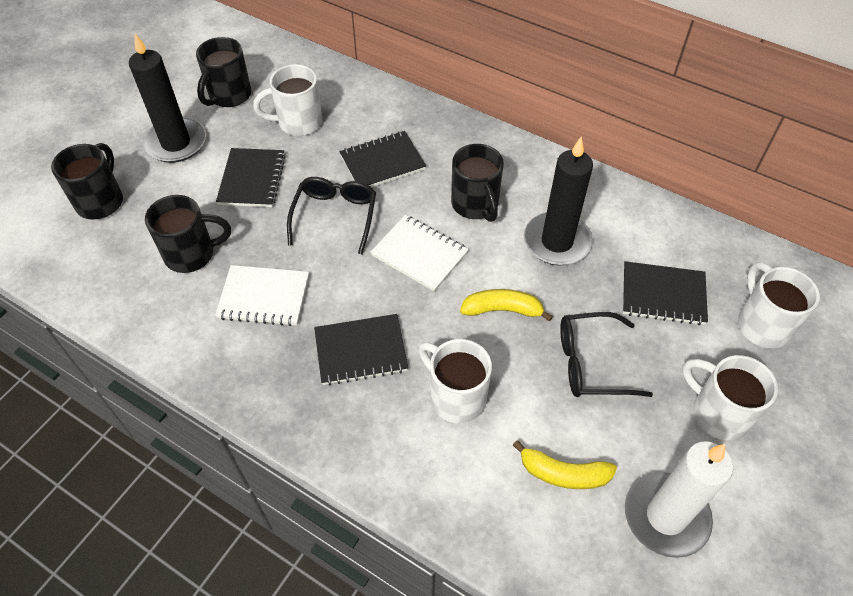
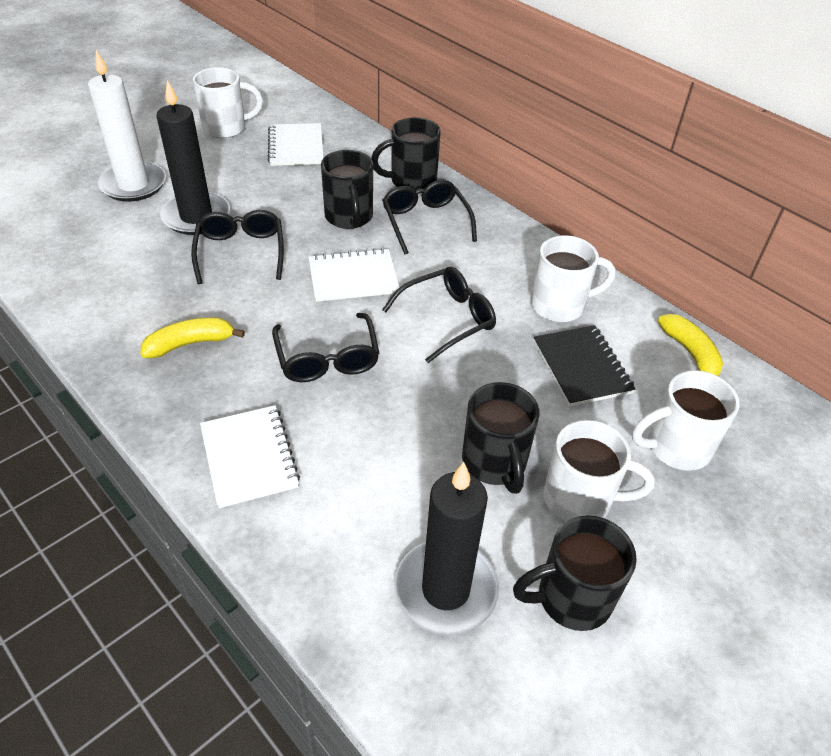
black glasses: 2 -> 4
black notebook: 4 -> 1
white notebook: 2 -> 3

